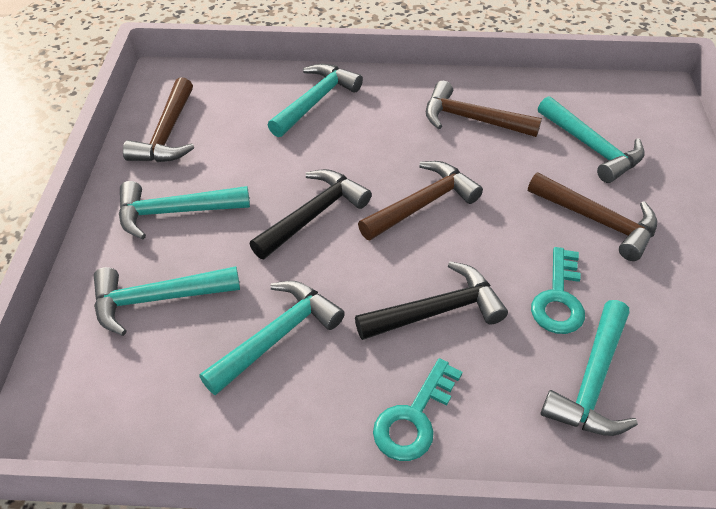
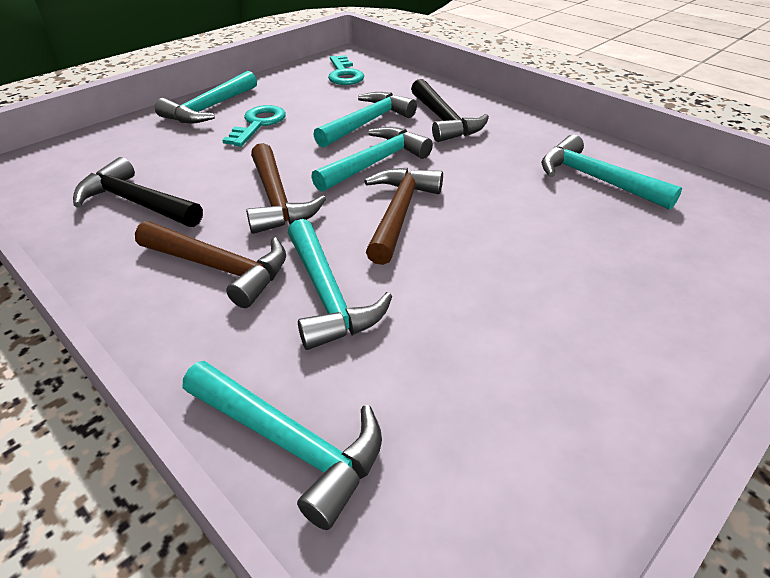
brown hammer: 4 -> 3

